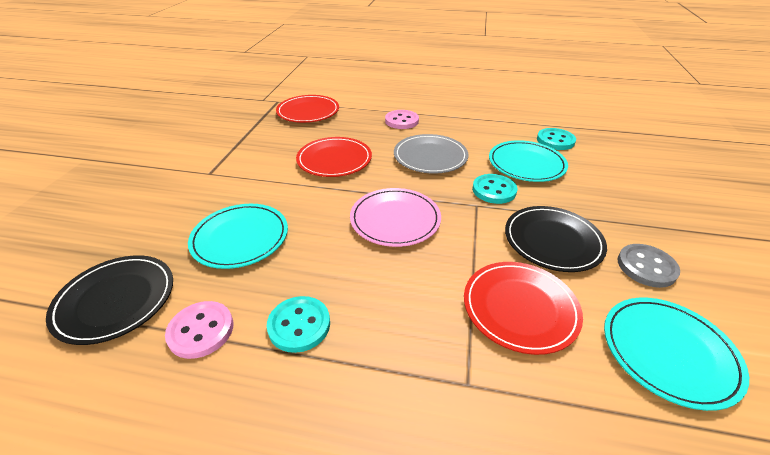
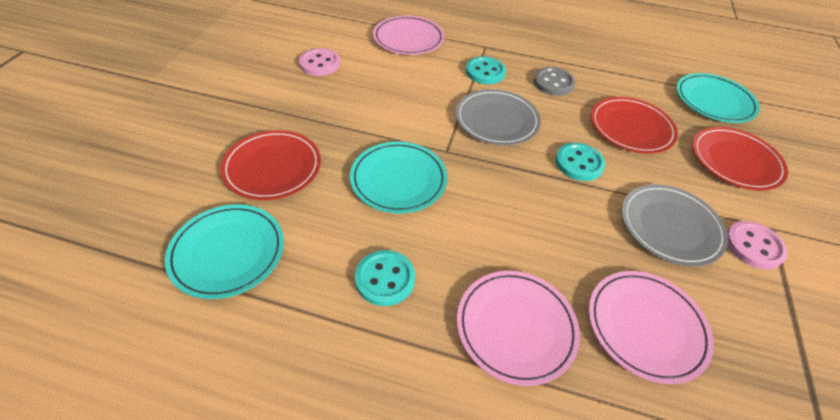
black plate: 2 -> 0
grey plate: 1 -> 2
pink plate: 1 -> 3

